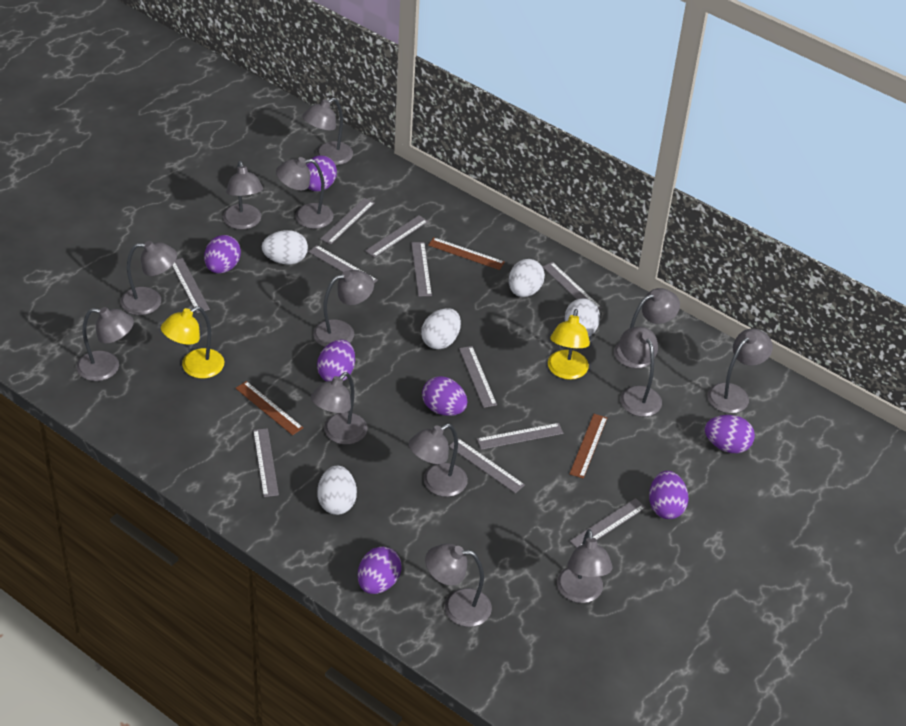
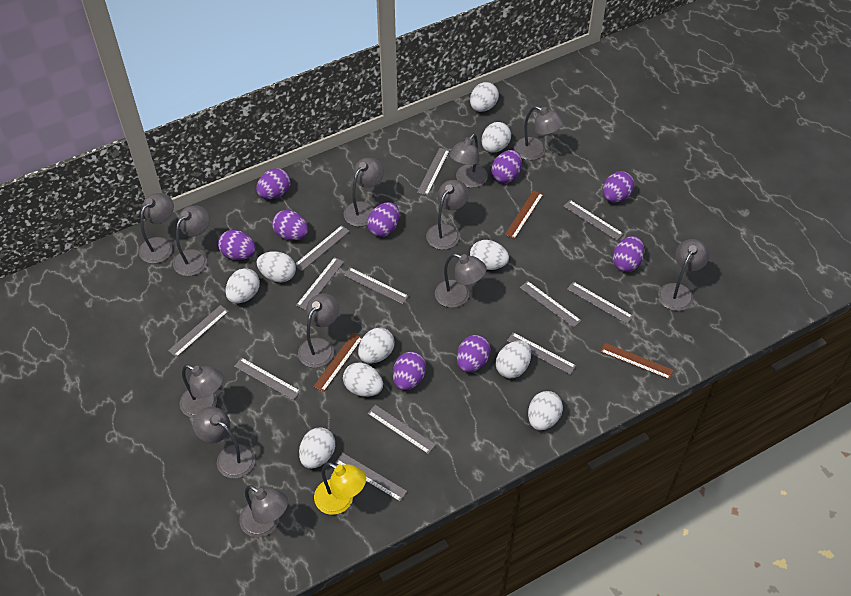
grey lamp: 13 -> 12
grey ruler: 11 -> 12
purple egg: 7 -> 9
white egg: 5 -> 10
yellow lamp: 2 -> 1

